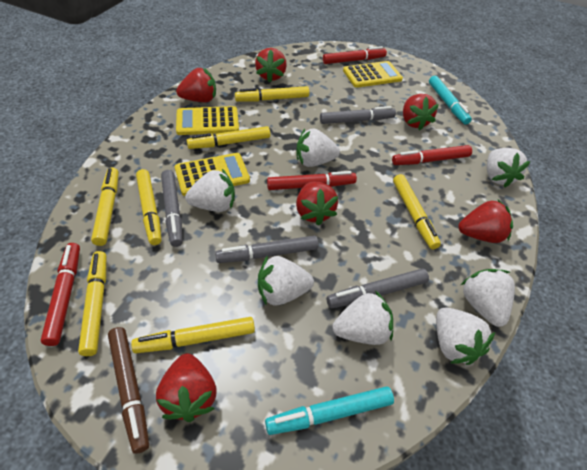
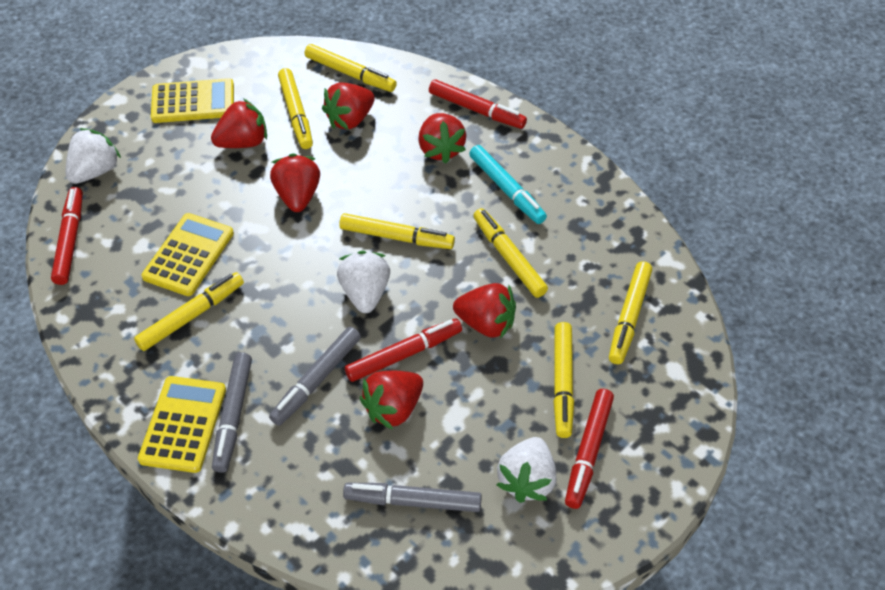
brown marker: 1 -> 0
grey marker: 4 -> 3
turquoise marker: 2 -> 1
white strawberry: 7 -> 3

